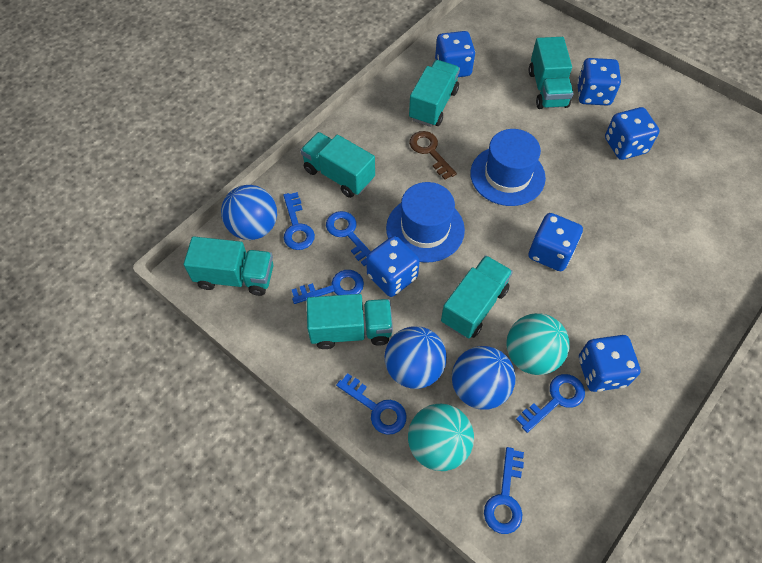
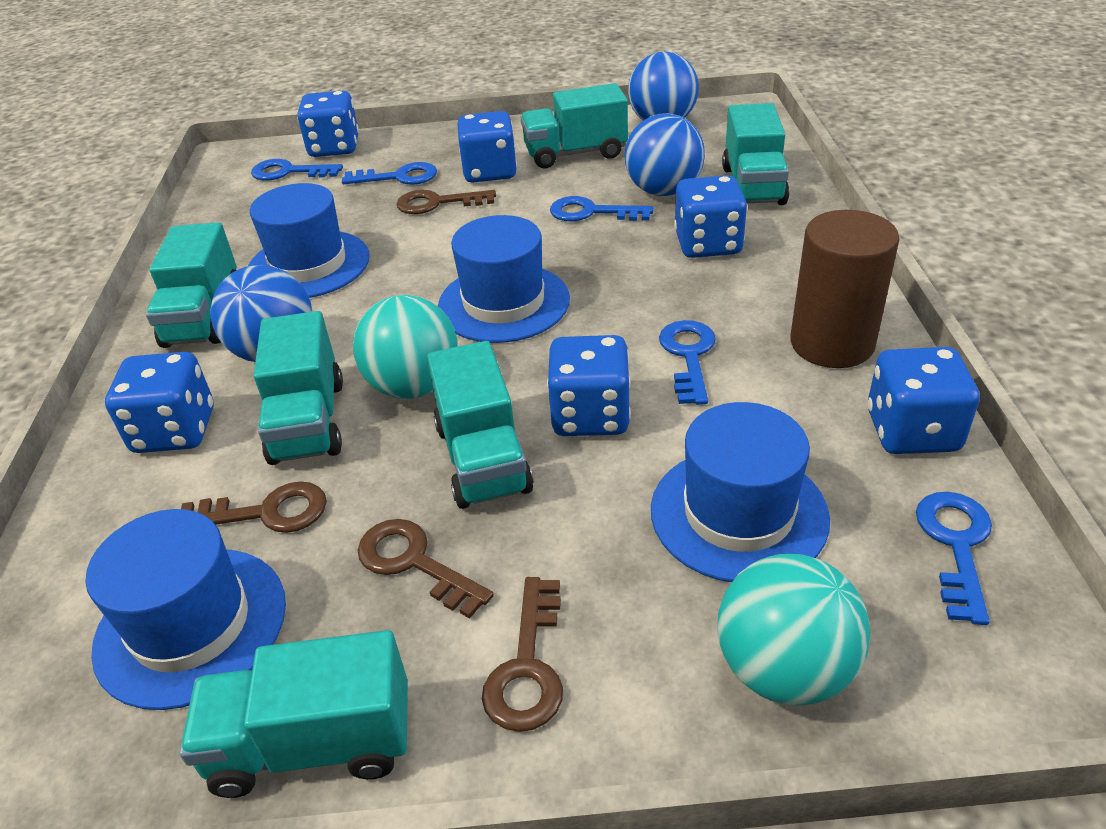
blue hat: 2 -> 4
blue key: 6 -> 5
brown cylinder: 0 -> 1
brown key: 1 -> 4

